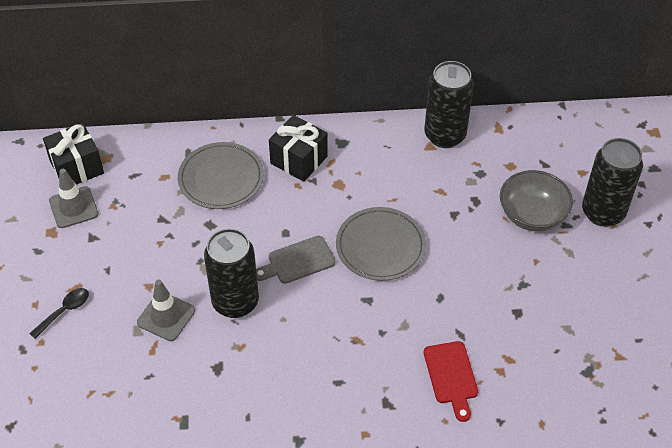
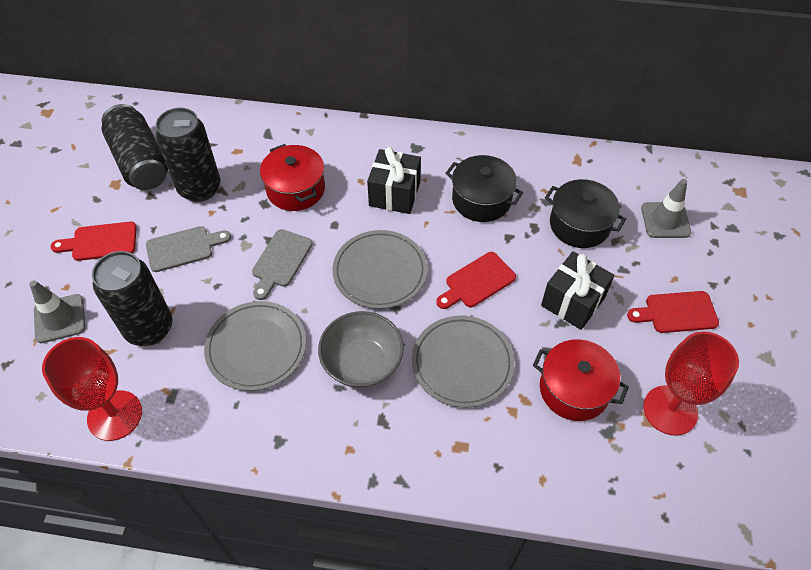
black pot: 0 -> 2
black spoon: 1 -> 0
grey cutting board: 1 -> 2
grey plate: 2 -> 3
red cutting board: 1 -> 3
red goblet: 0 -> 2
red pot: 0 -> 2

